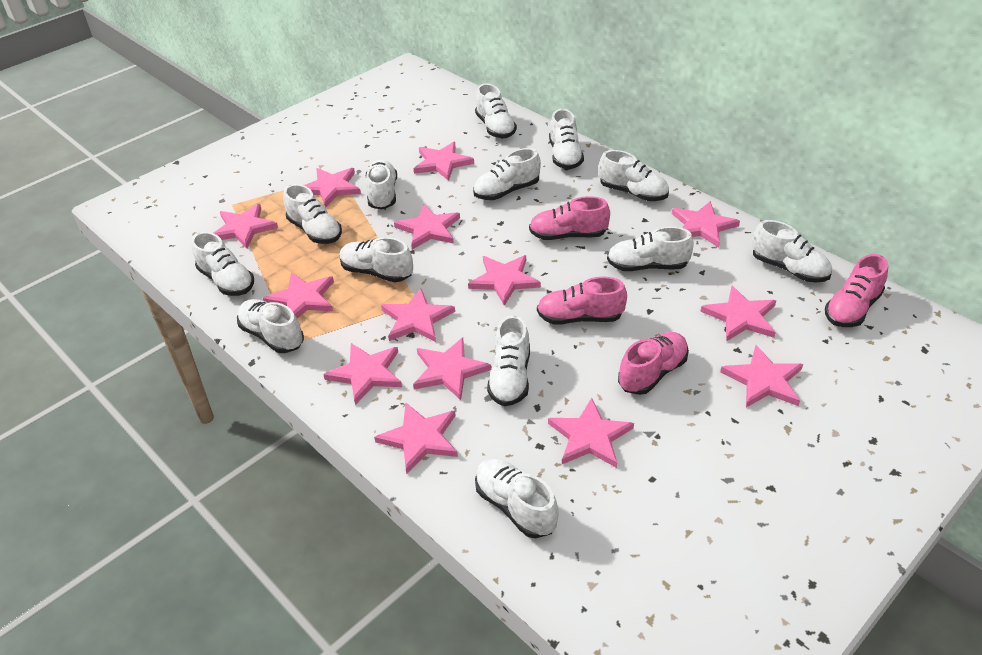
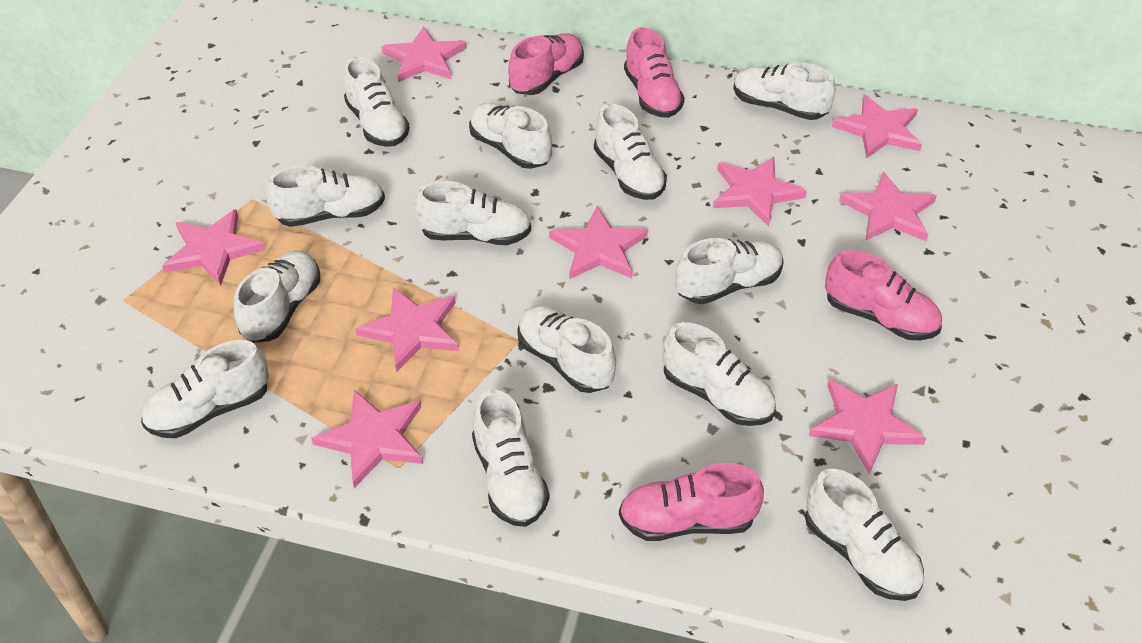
pink star: 14 -> 9

